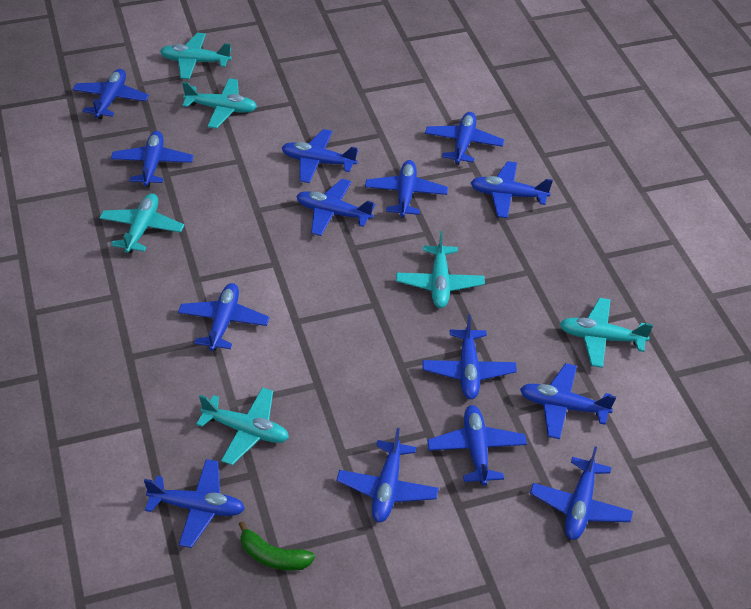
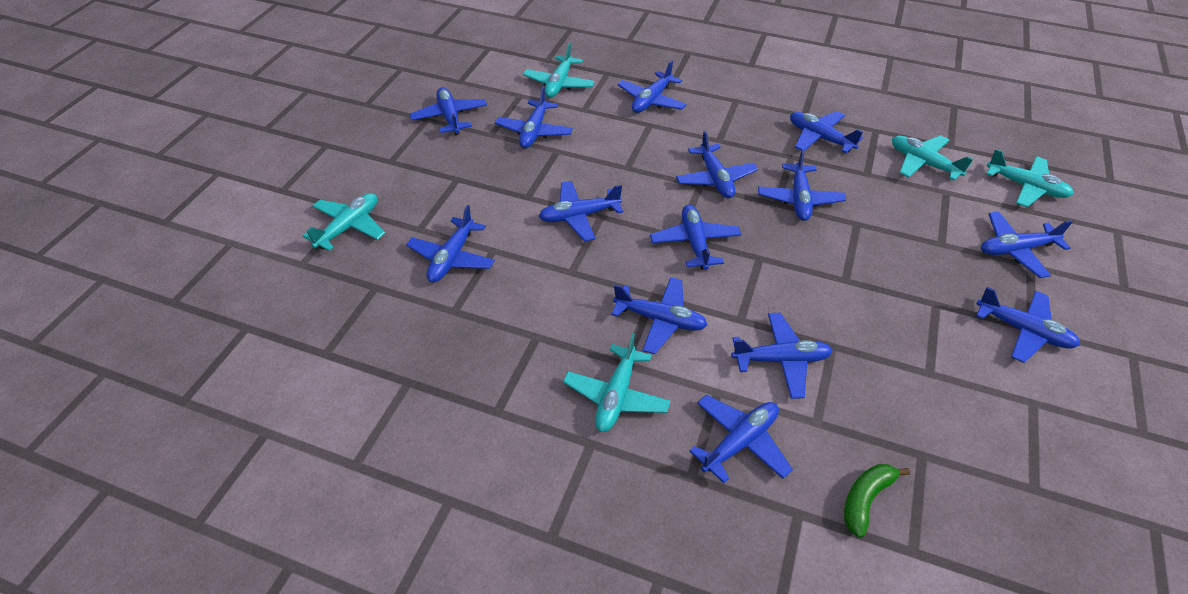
turquoise plane: 6 -> 5

